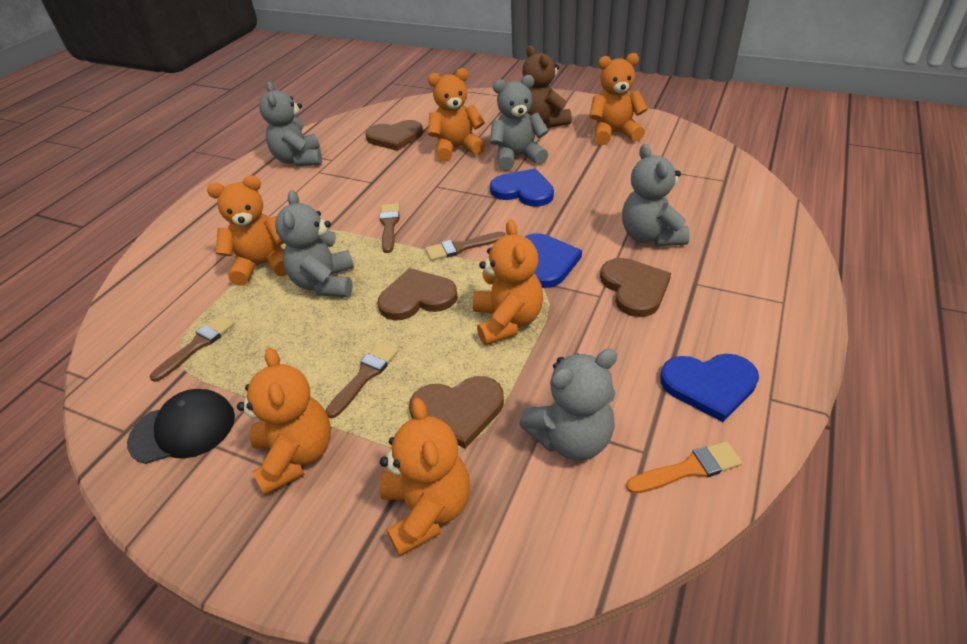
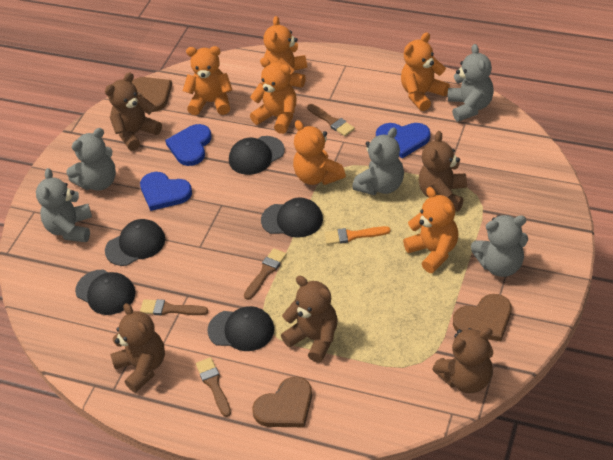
black cap: 1 -> 5
brown heart: 4 -> 3
brown teddy bear: 1 -> 5

